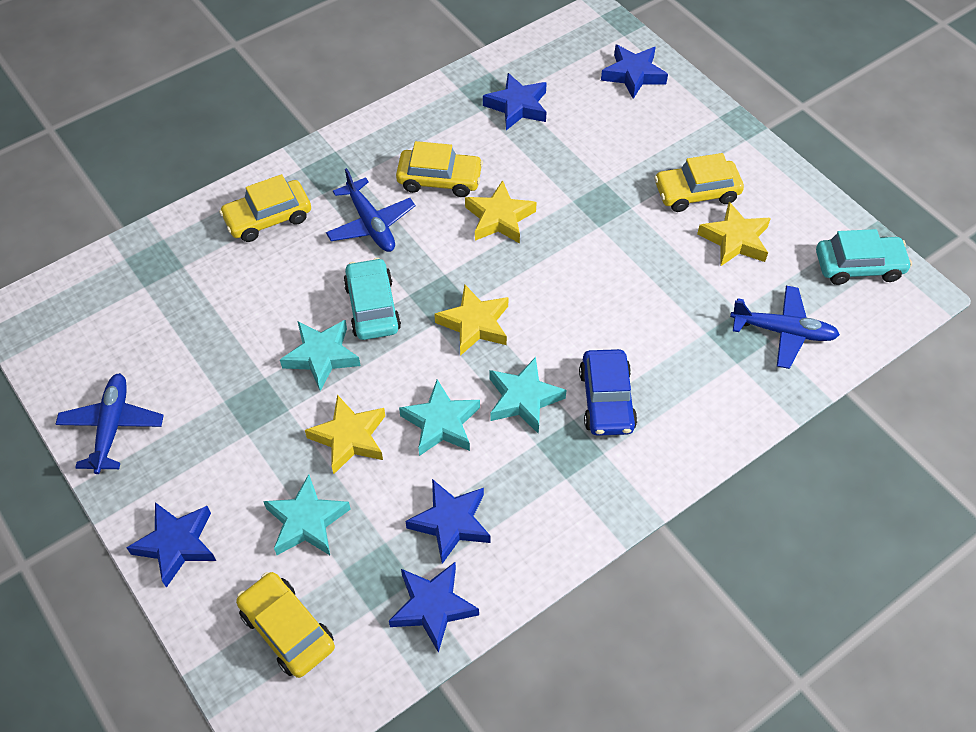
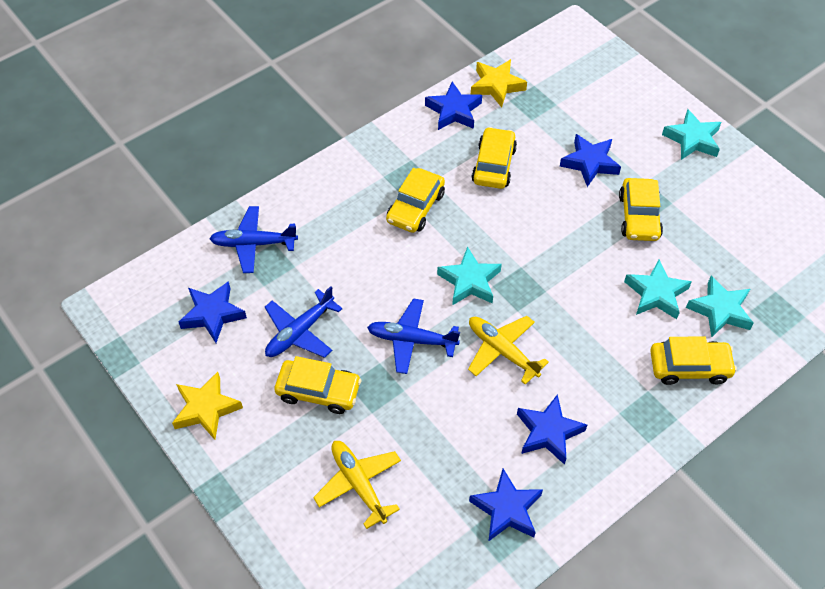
blue car: 1 -> 0
turquoise car: 2 -> 0
yellow car: 4 -> 5
yellow plane: 0 -> 2
yellow star: 4 -> 2

